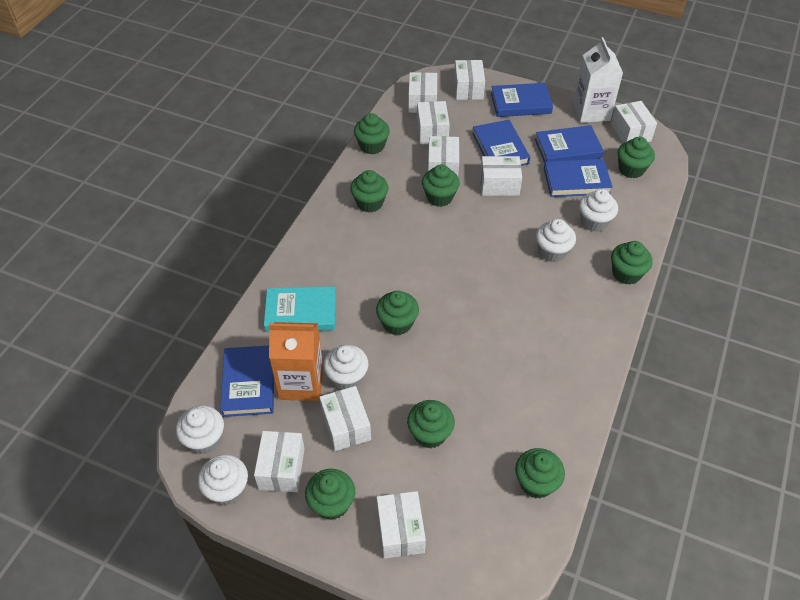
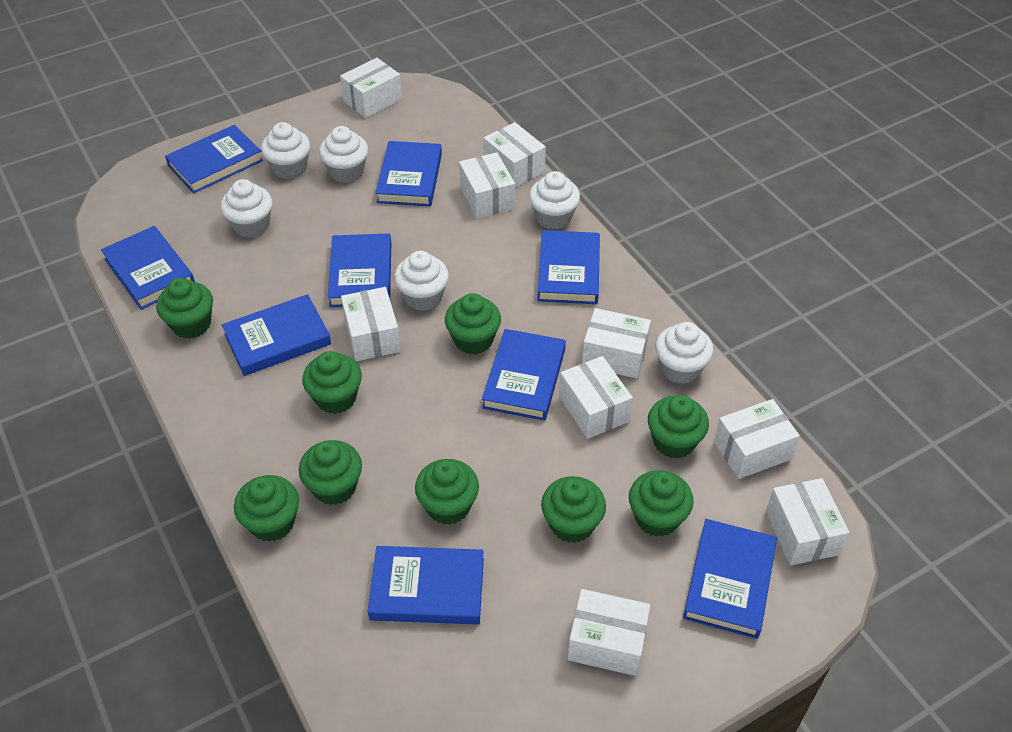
blue book: 5 -> 9
orange carton: 1 -> 0
turquoise book: 1 -> 0
white carton: 1 -> 0
white cupcake: 5 -> 6

